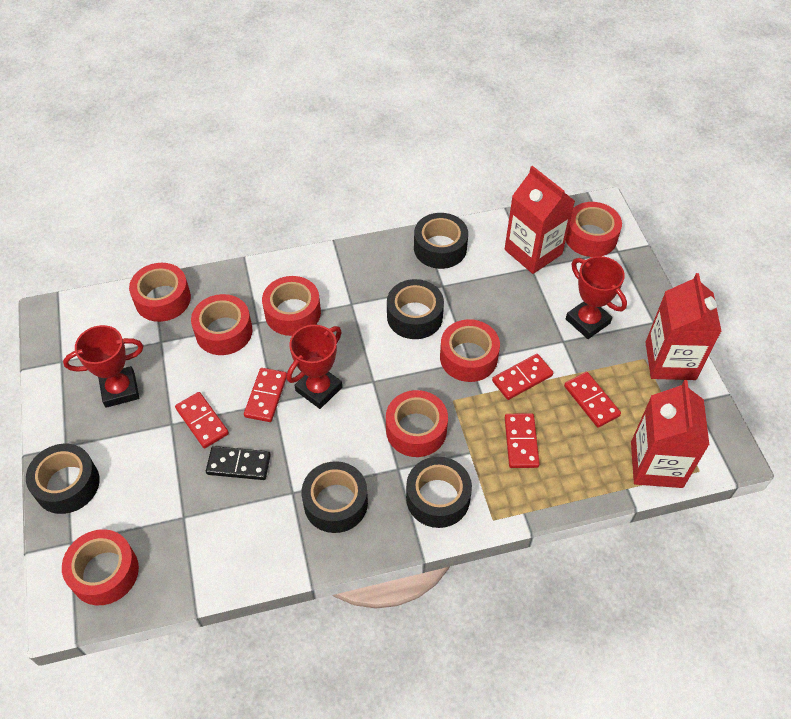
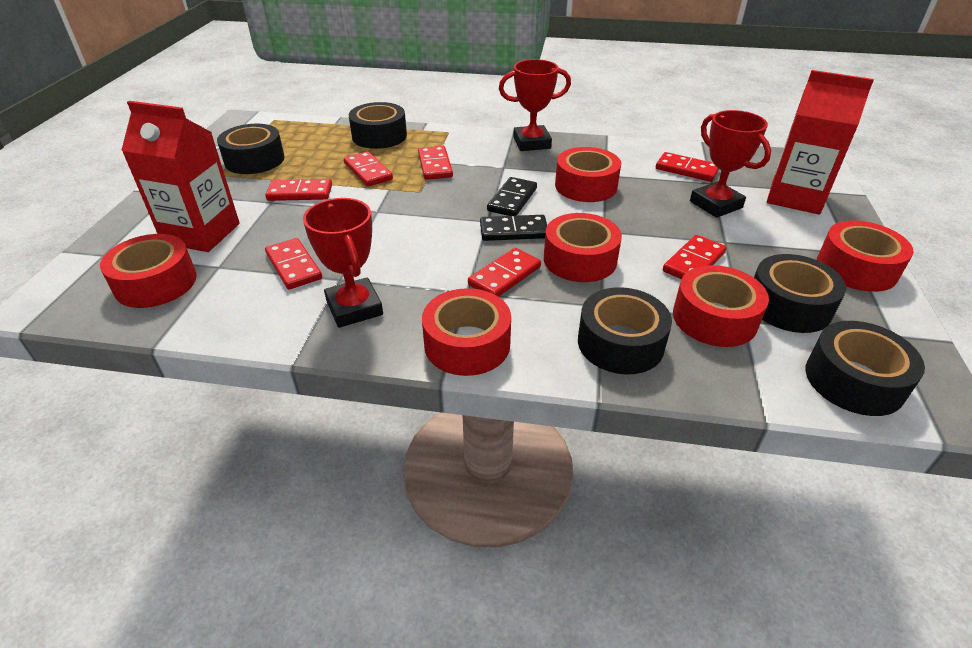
black domino: 1 -> 2
red carton: 3 -> 2
red domino: 5 -> 7
red tape: 7 -> 6

